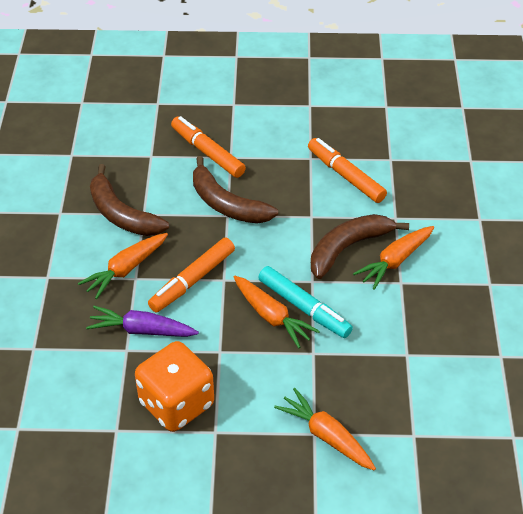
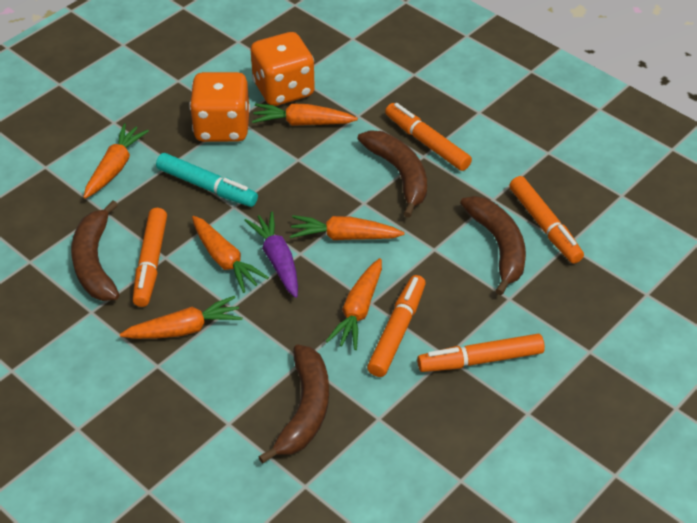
brown banana: 3 -> 4
orange carrot: 4 -> 6
orange dice: 1 -> 2
orange marker: 3 -> 5

